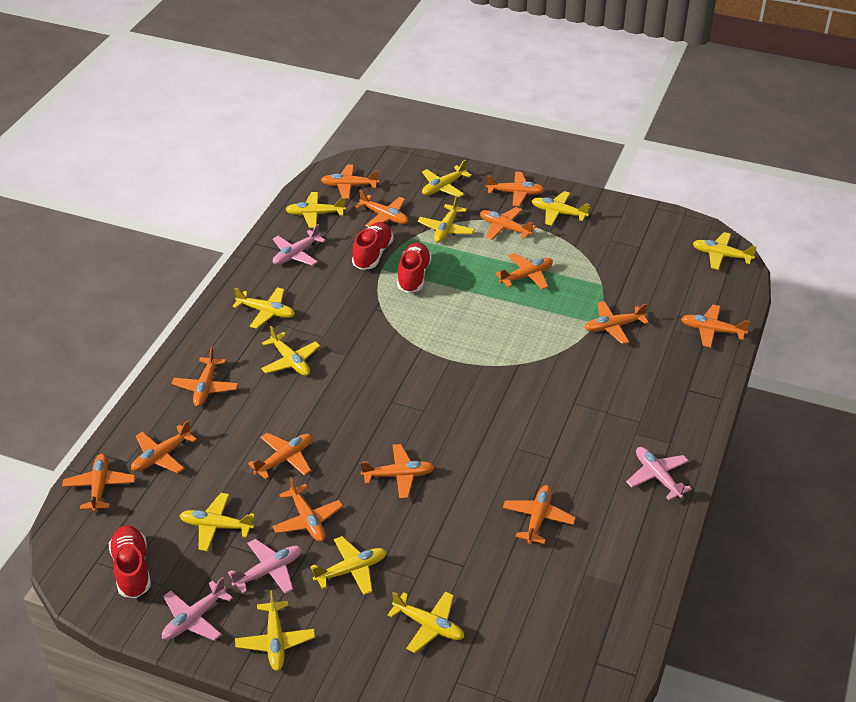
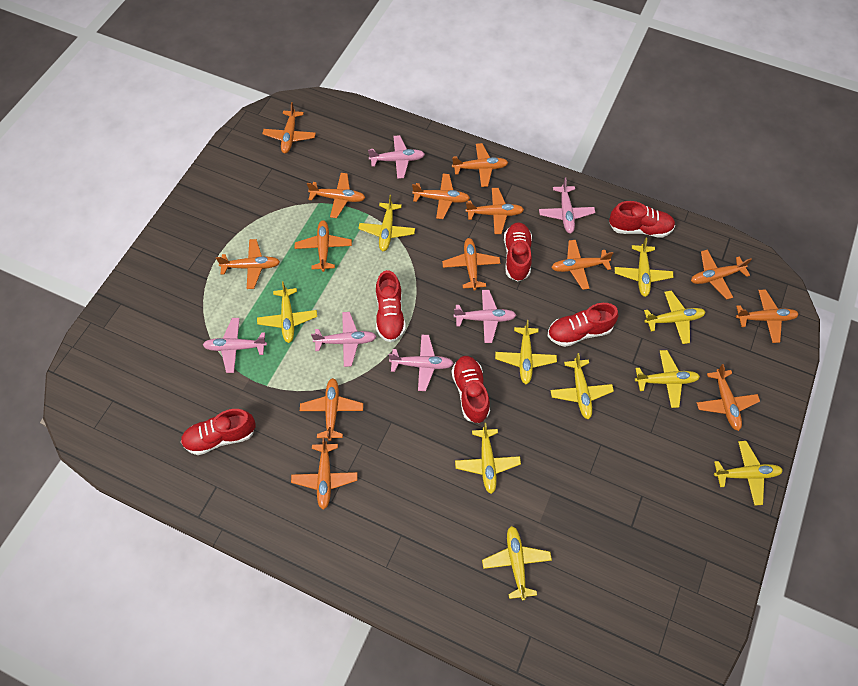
pink plane: 4 -> 6
red shoe: 3 -> 6
yellow plane: 11 -> 10

